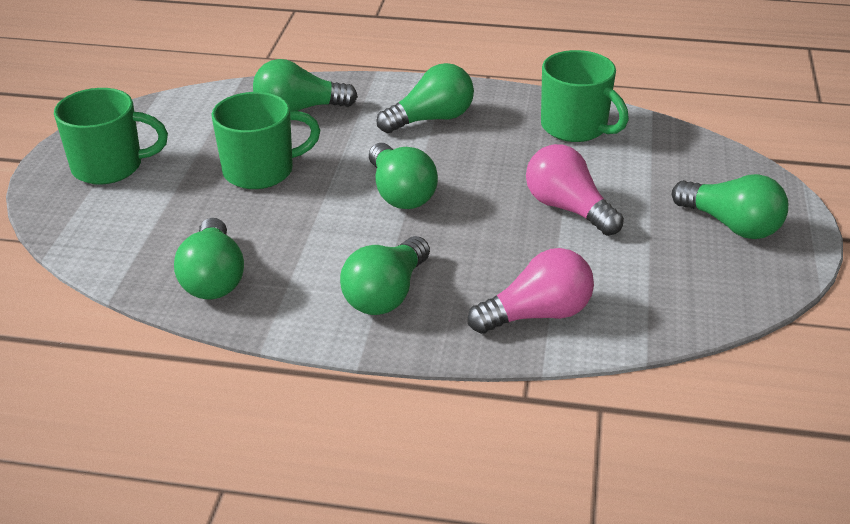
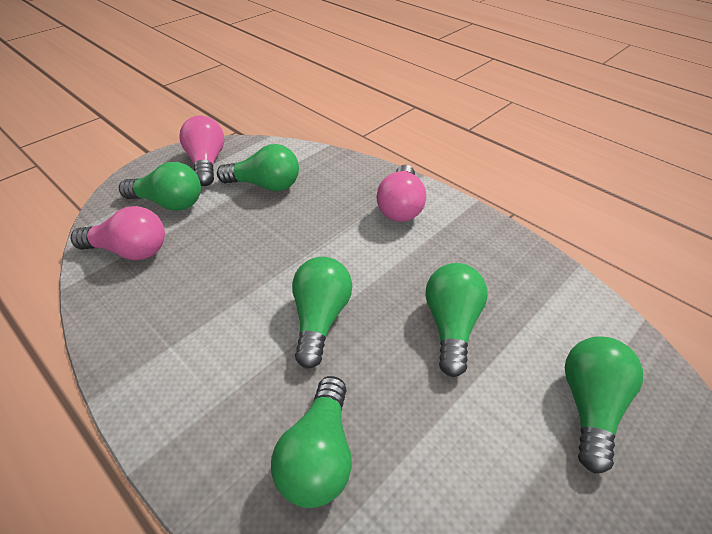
green mug: 3 -> 0
pink light bulb: 2 -> 3

